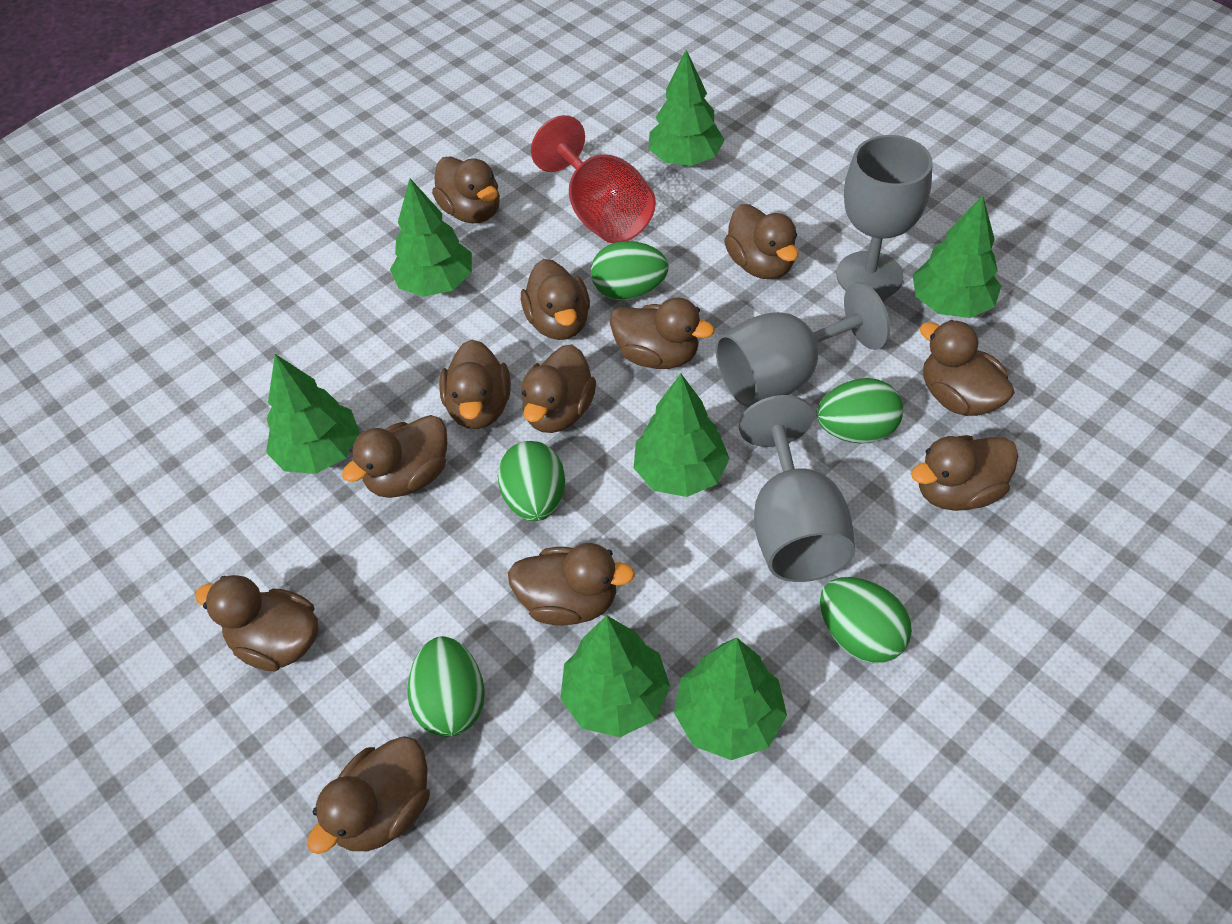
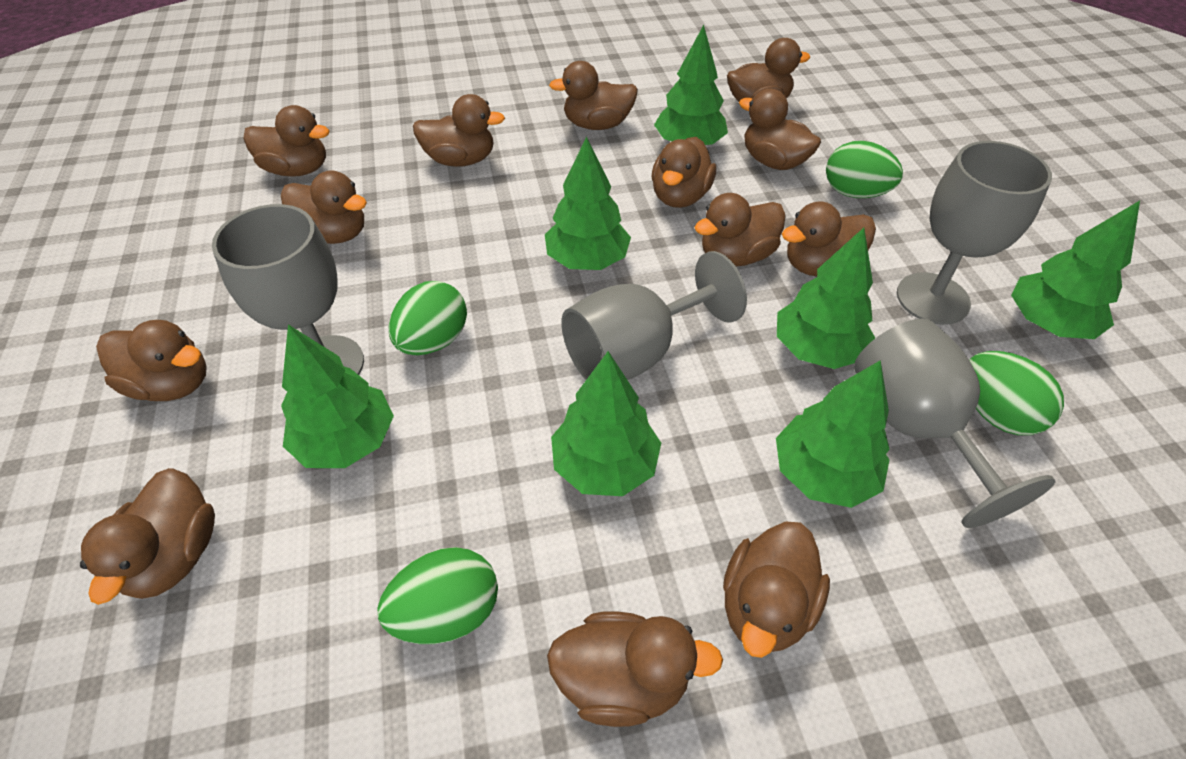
brown duck: 12 -> 13
green egg: 5 -> 4
grey goblet: 3 -> 4
red goblet: 1 -> 0

